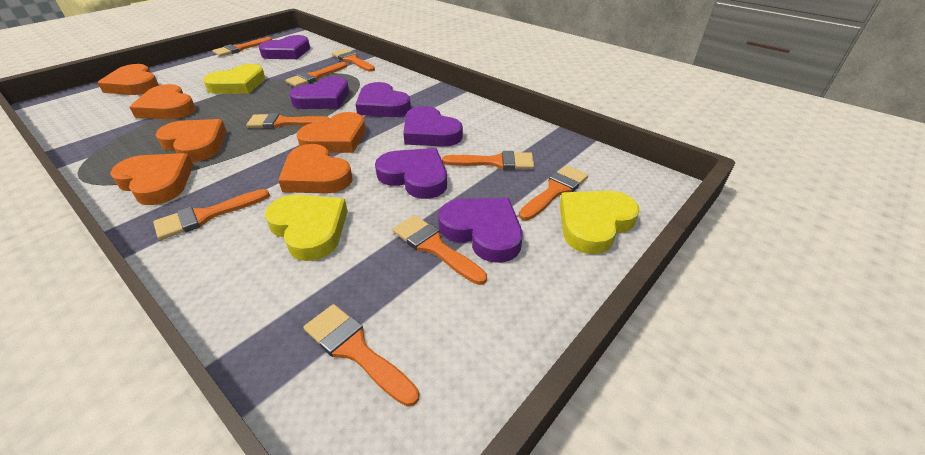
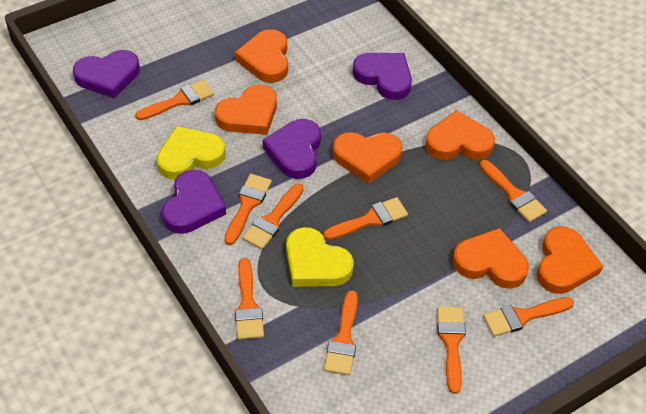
purple heart: 6 -> 4
yellow heart: 3 -> 2

